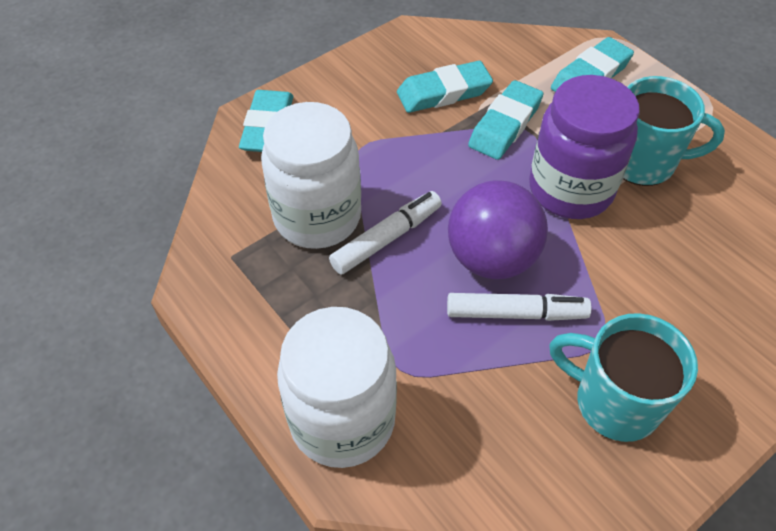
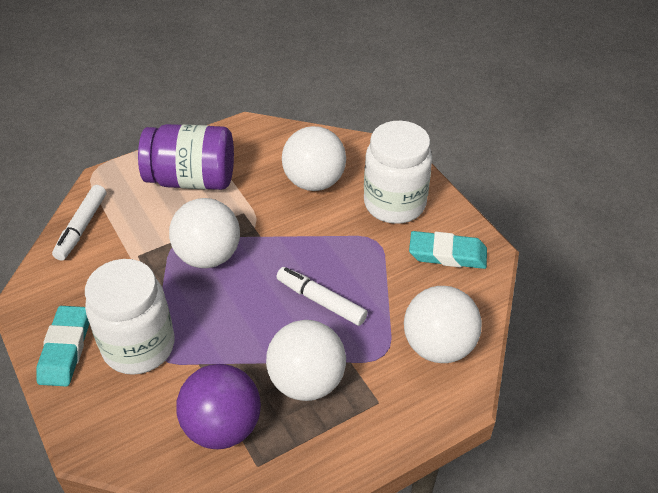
turquoise eraser: 4 -> 2
turquoise mug: 2 -> 0
white ball: 0 -> 4

